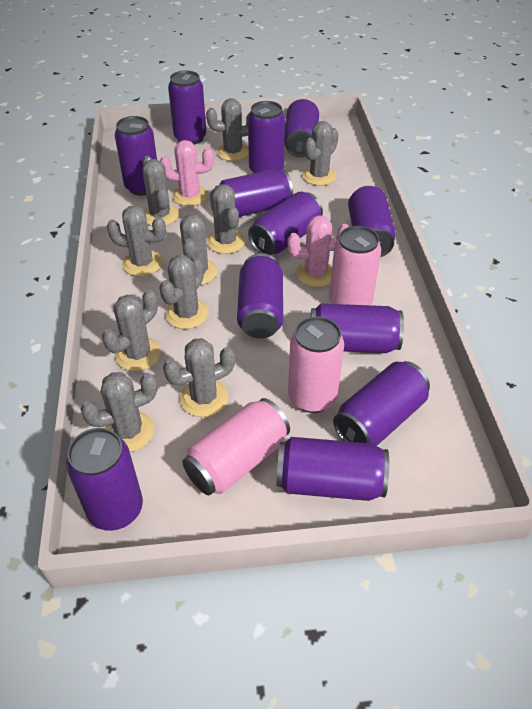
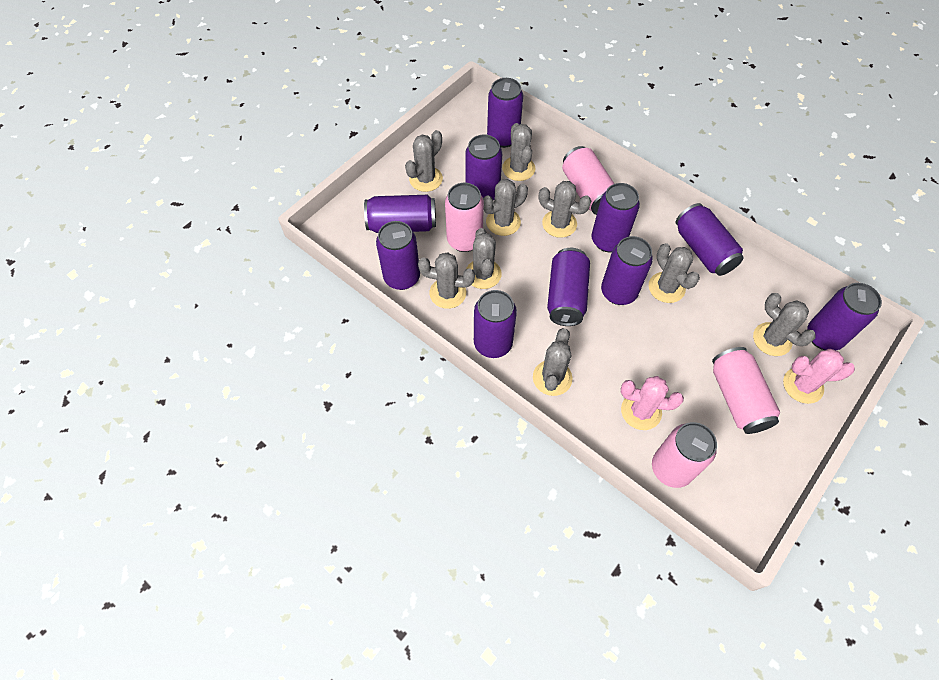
grey cactus: 10 -> 9
pink can: 3 -> 4
purple can: 12 -> 10

